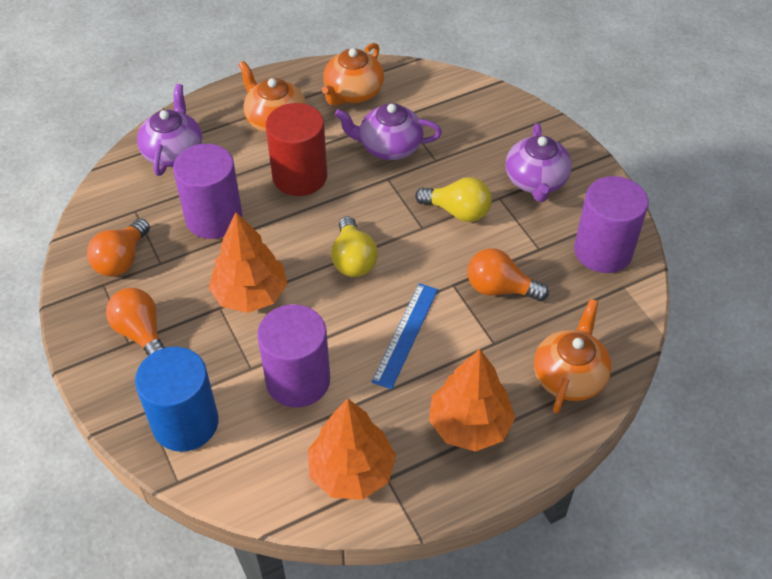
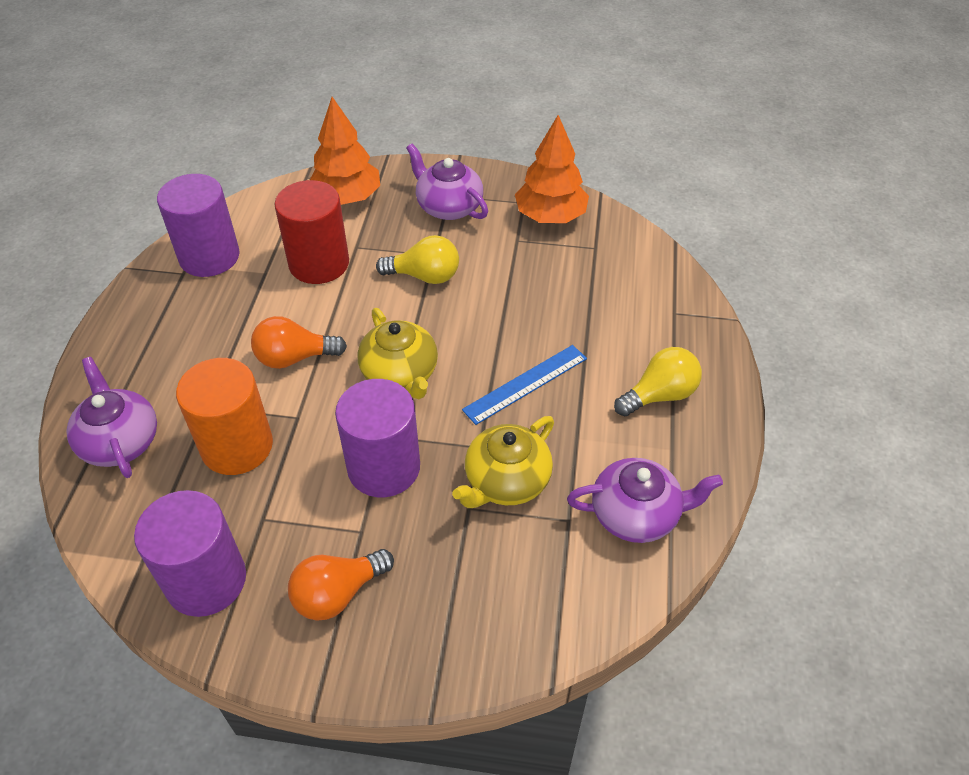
blue cylinder: 1 -> 0
orange cylinder: 0 -> 1
orange light bulb: 3 -> 2
orange teapot: 3 -> 0
orange tree: 3 -> 2
yellow teapot: 0 -> 2

